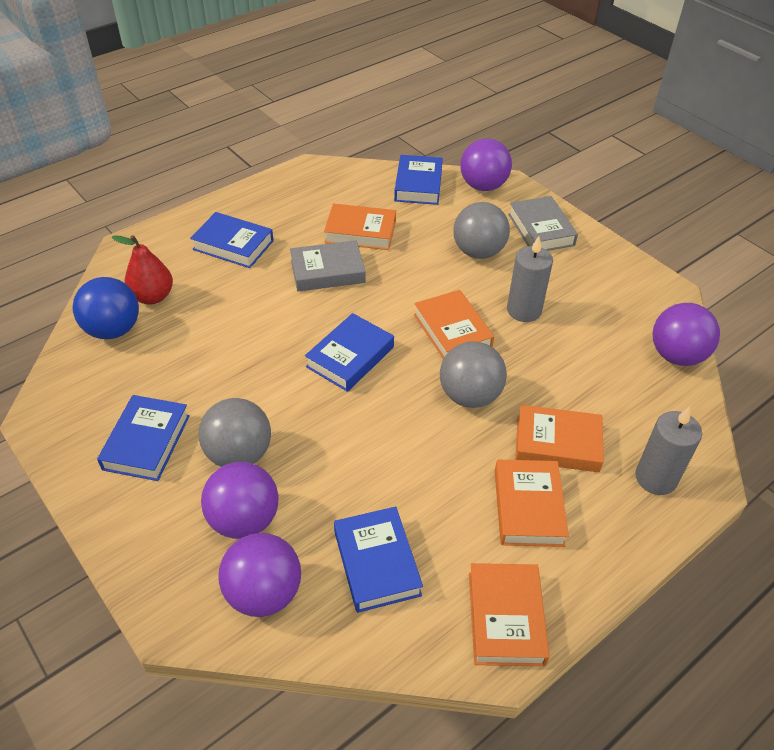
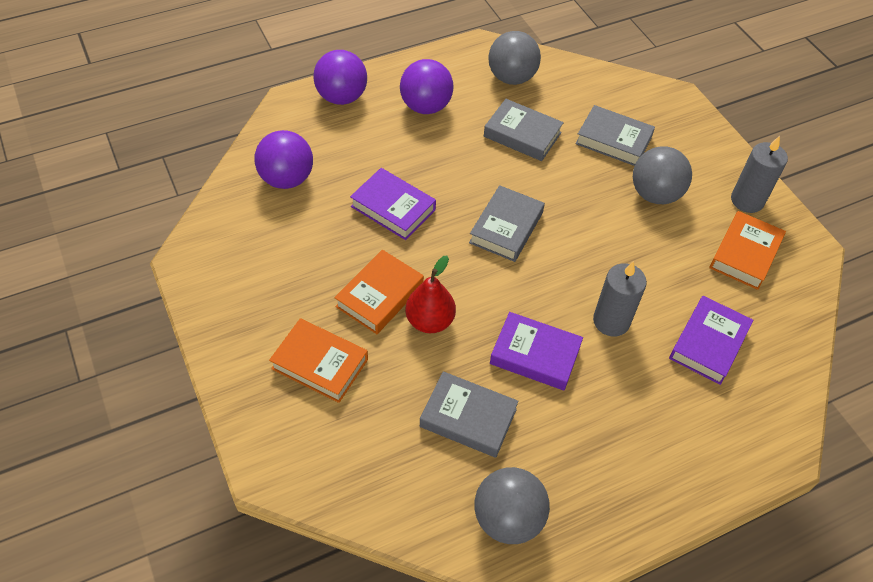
blue ball: 1 -> 0
blue book: 5 -> 0
grey book: 2 -> 4
orange book: 5 -> 3
purple ball: 4 -> 3
purple book: 0 -> 3

